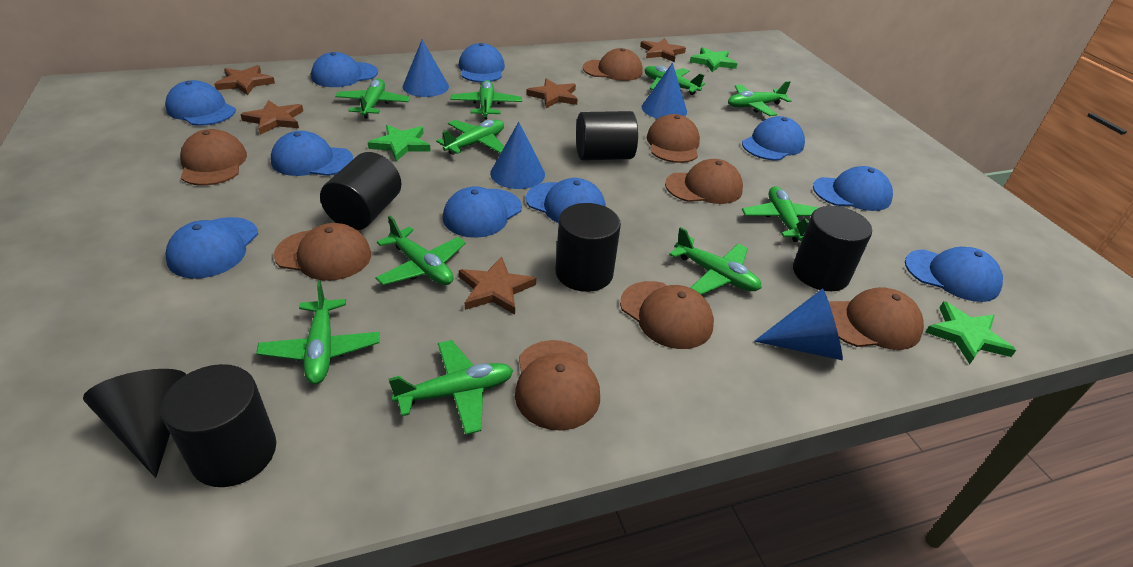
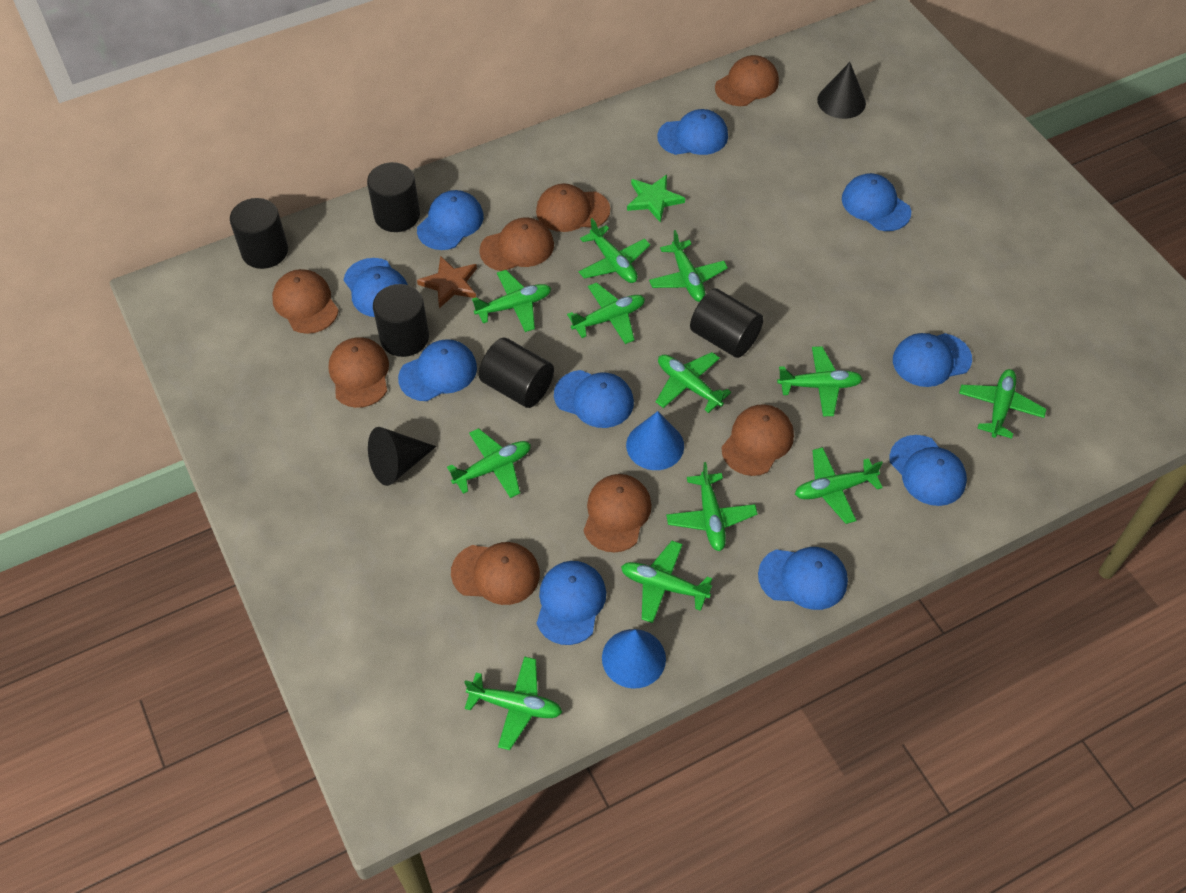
black cone: 1 -> 2
blue cone: 4 -> 2
brown star: 5 -> 1
green plane: 10 -> 12
green star: 3 -> 1

